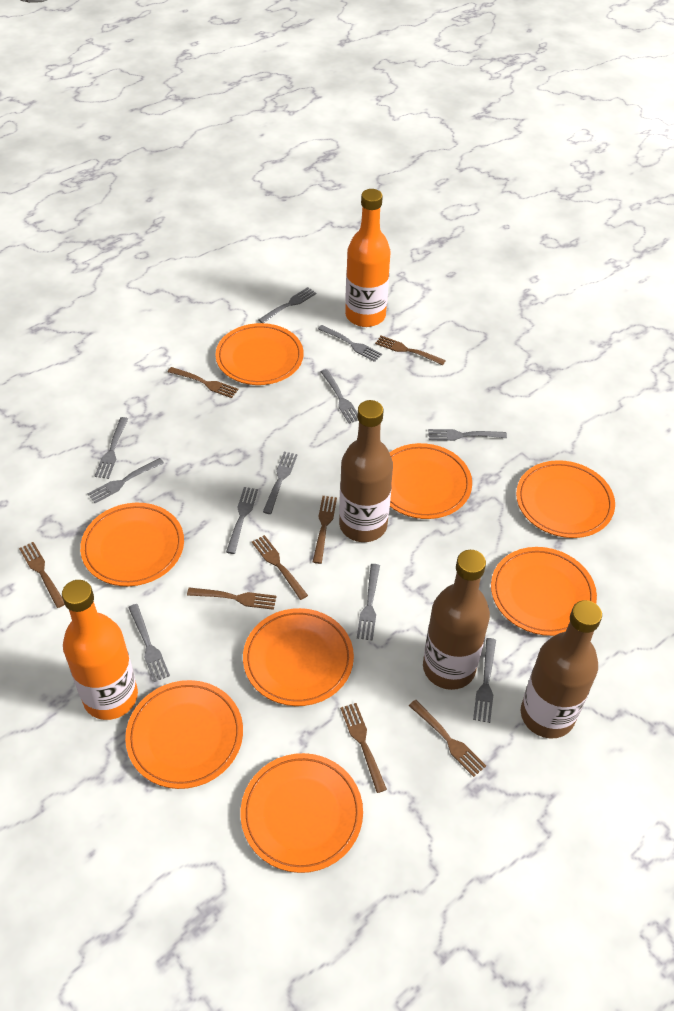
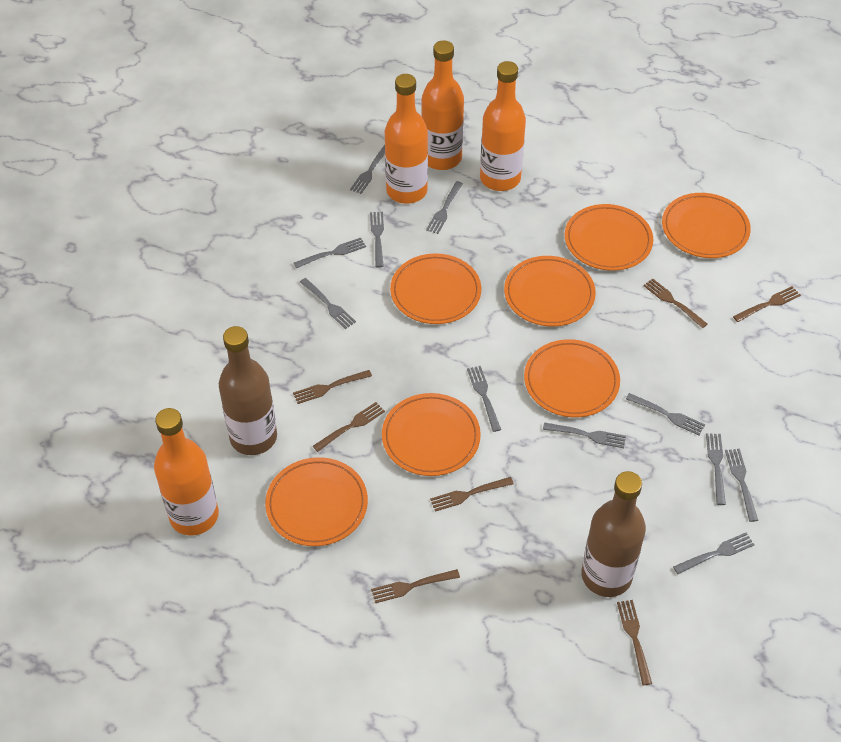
brown bottle: 3 -> 2
brown fork: 8 -> 7
orange bottle: 2 -> 4
orange plate: 8 -> 7

